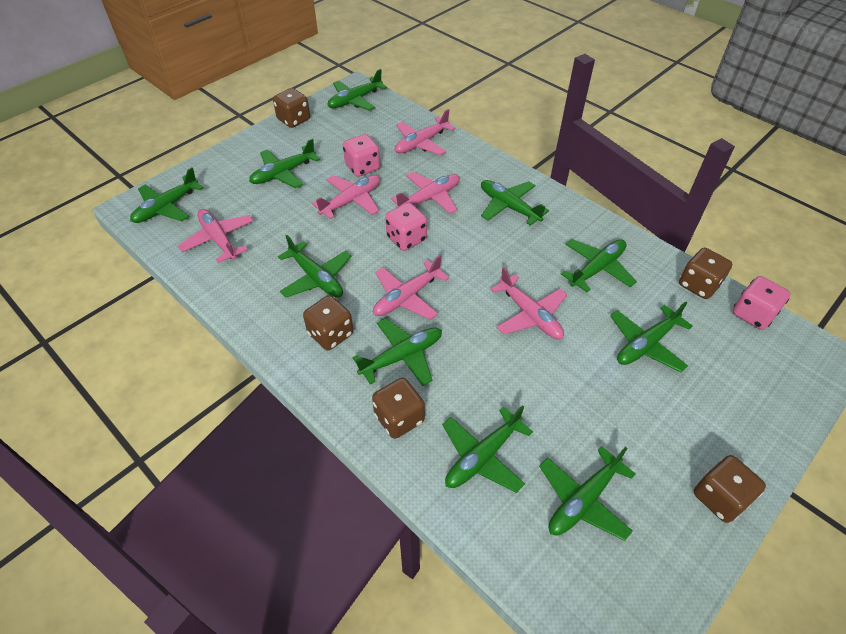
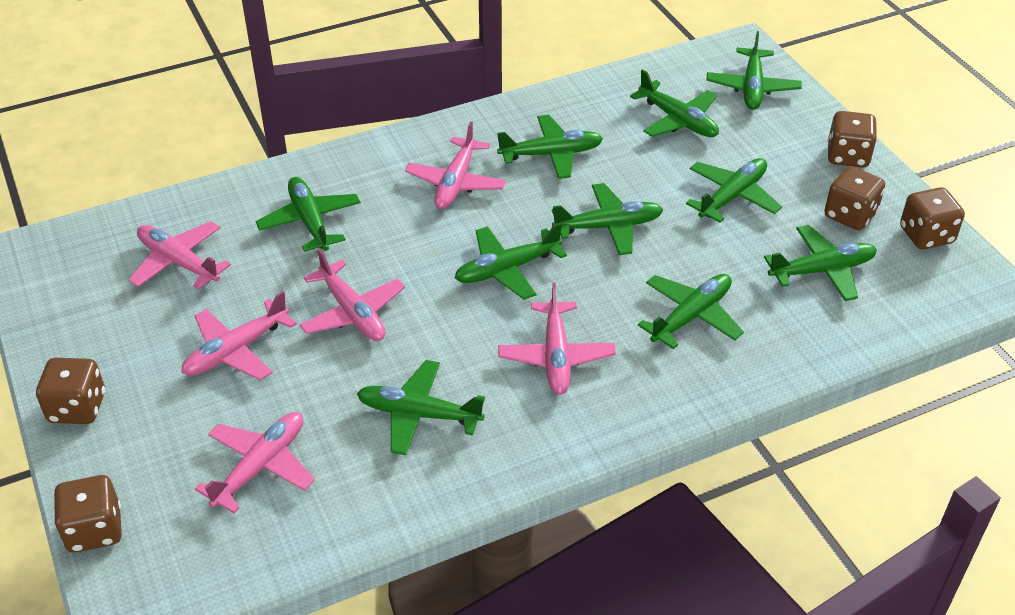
pink dice: 3 -> 0

